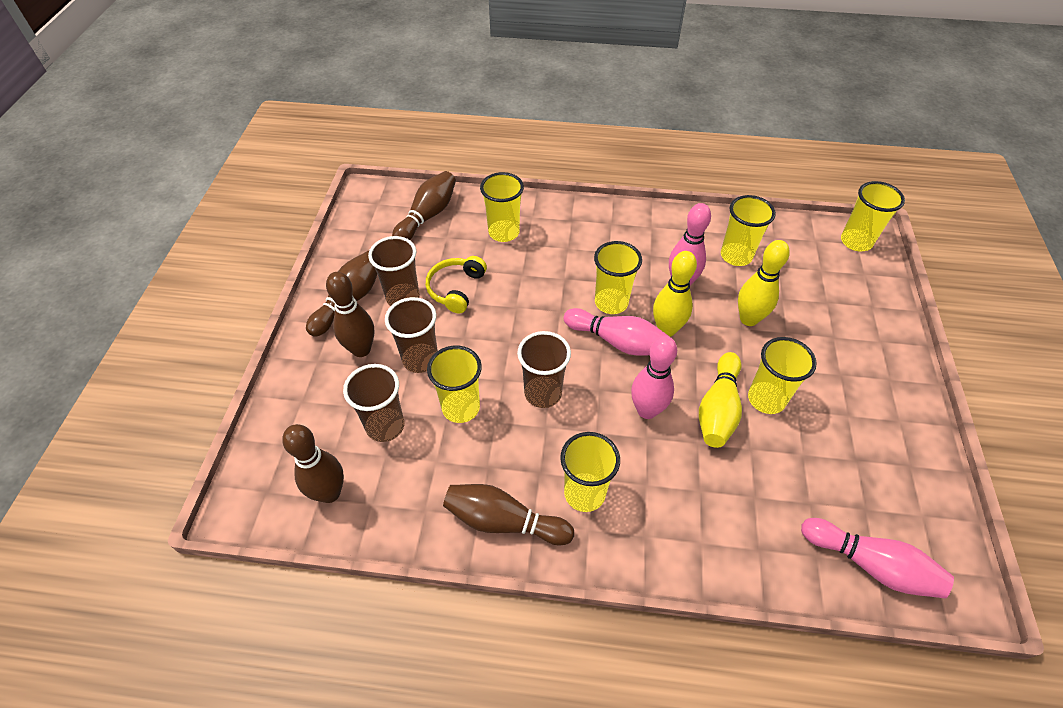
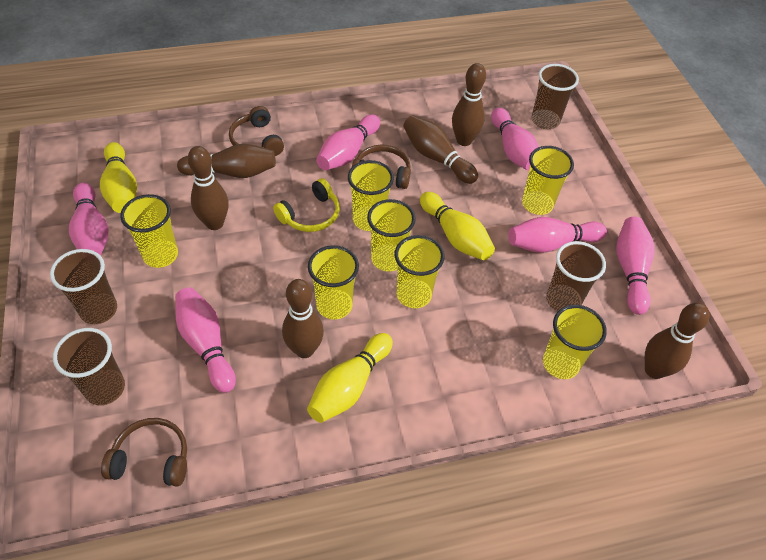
brown bowling pin: 5 -> 6
brown headphones: 0 -> 3
pink bowling pin: 4 -> 6

